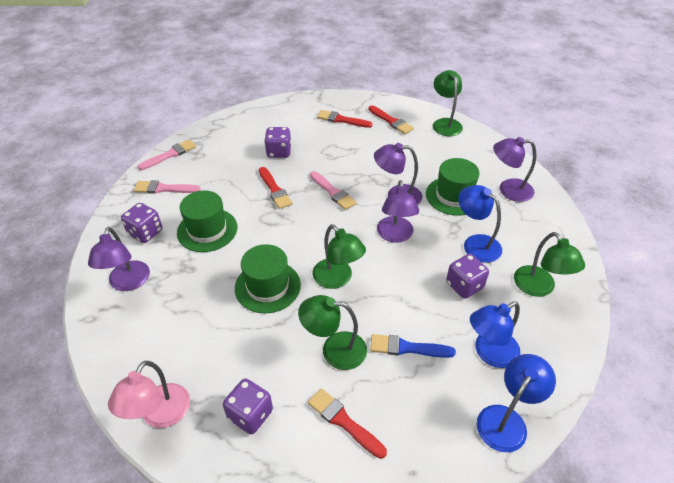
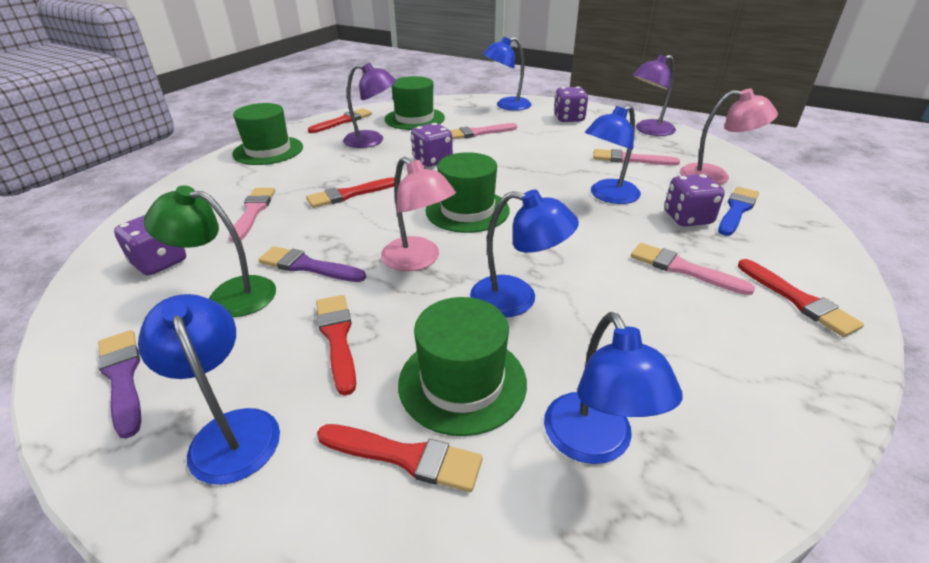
blue lamp: 3 -> 5
green hat: 3 -> 4
green lamp: 4 -> 1
pink brush: 3 -> 4
pink lamp: 1 -> 2
purple brush: 0 -> 2
purple lamp: 4 -> 2
red brush: 4 -> 5

